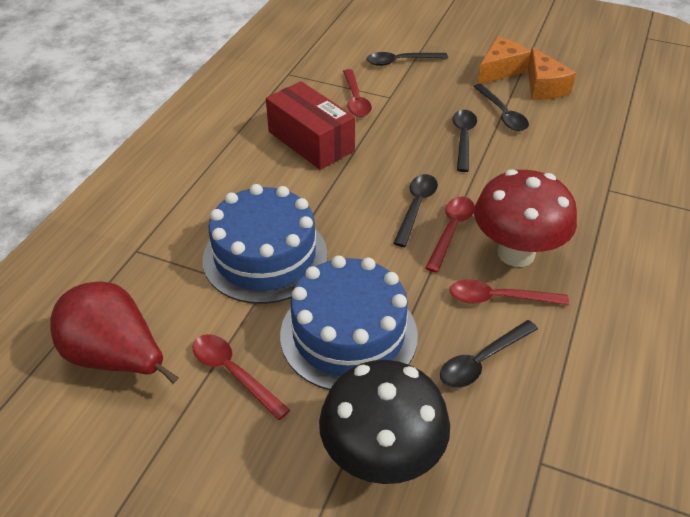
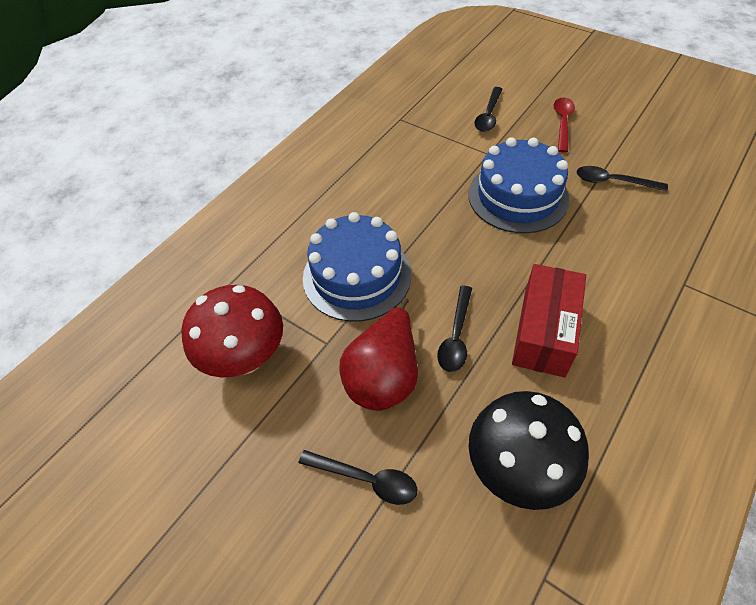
black spoon: 5 -> 4
orange cheese: 2 -> 0
red spoon: 4 -> 1

